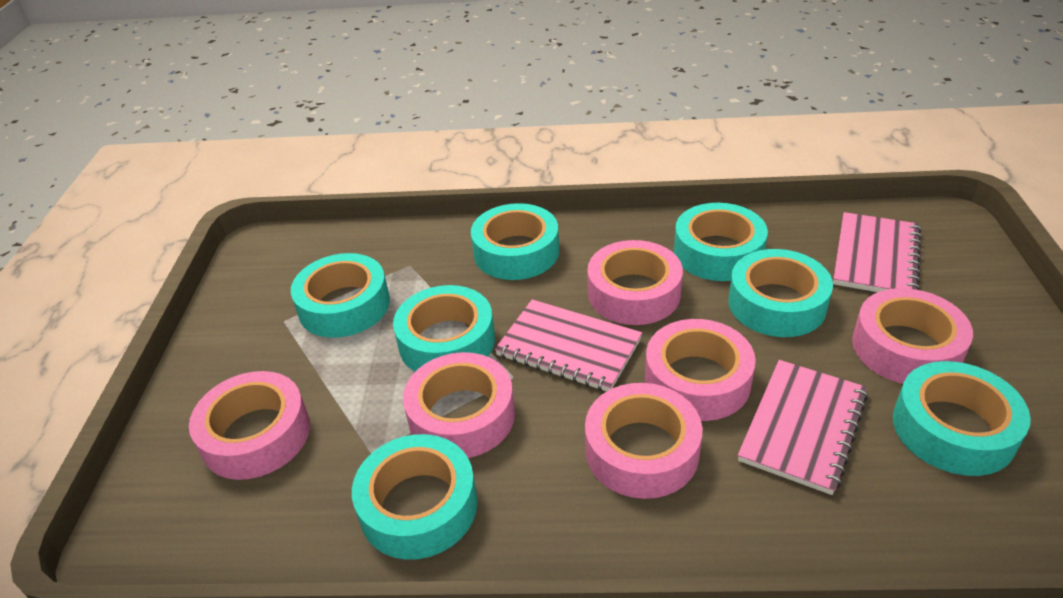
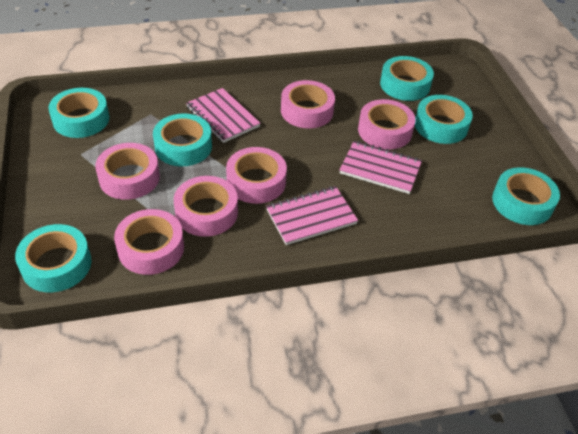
turquoise tape: 7 -> 6

